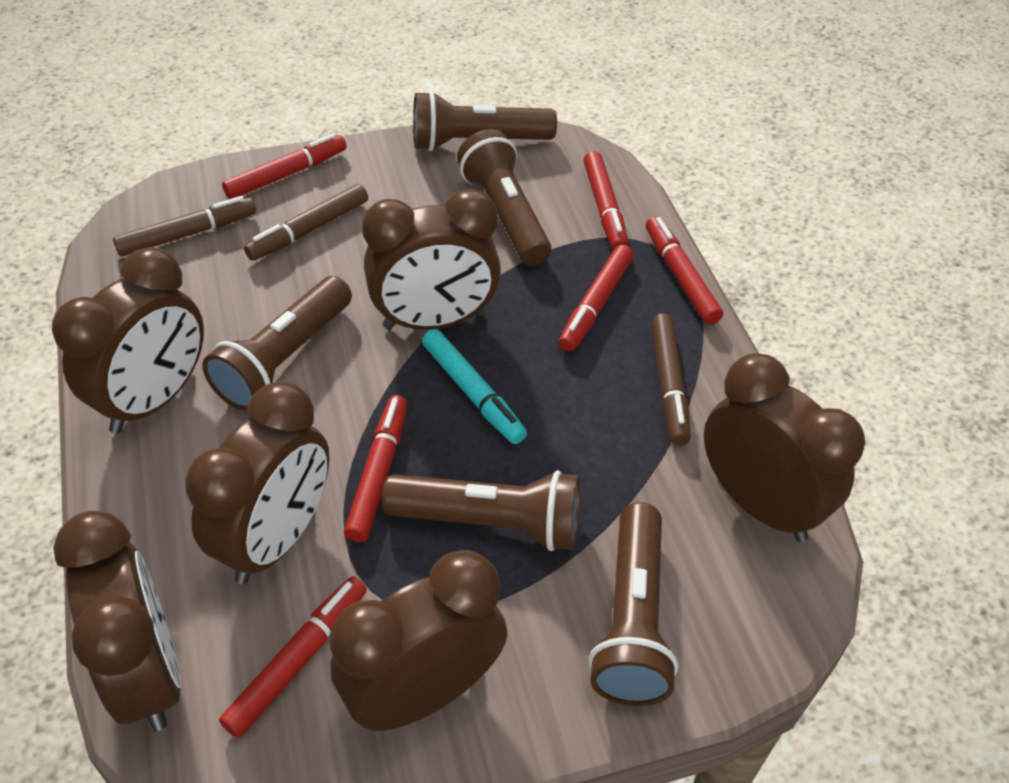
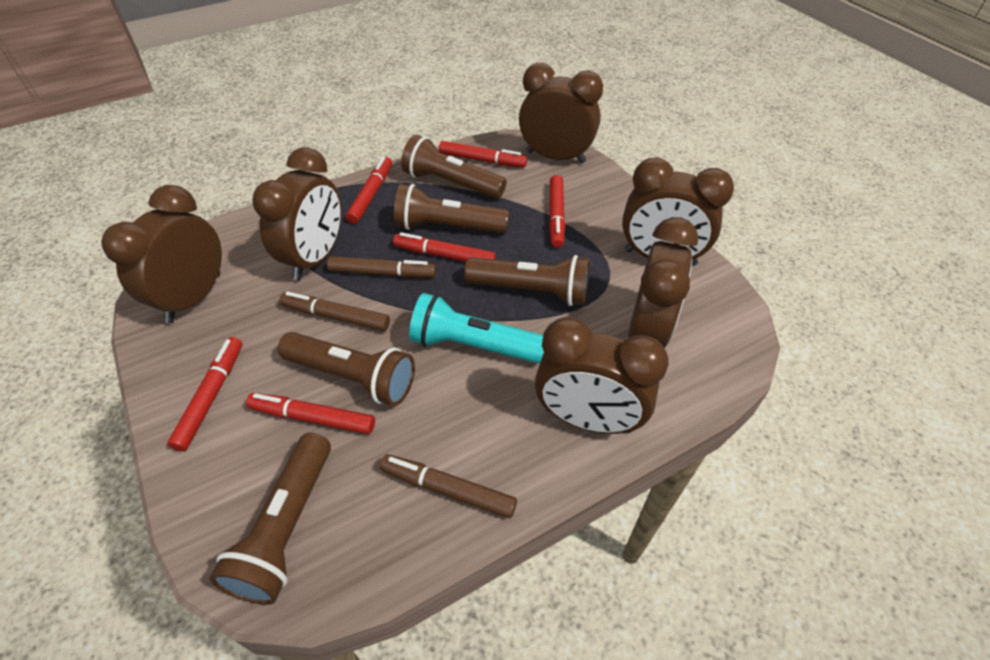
turquoise flashlight: 0 -> 1
turquoise marker: 1 -> 0

